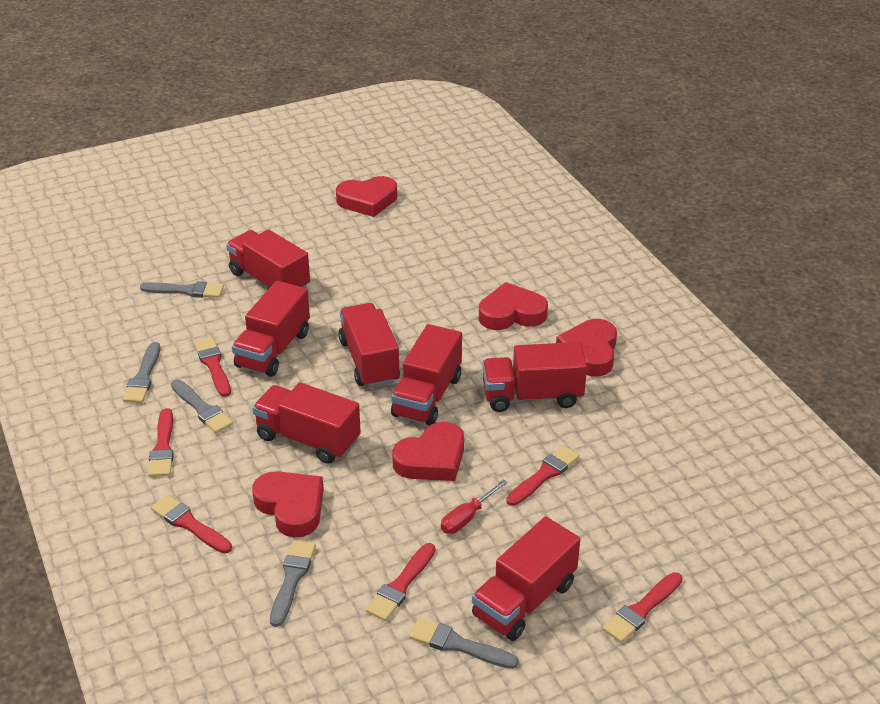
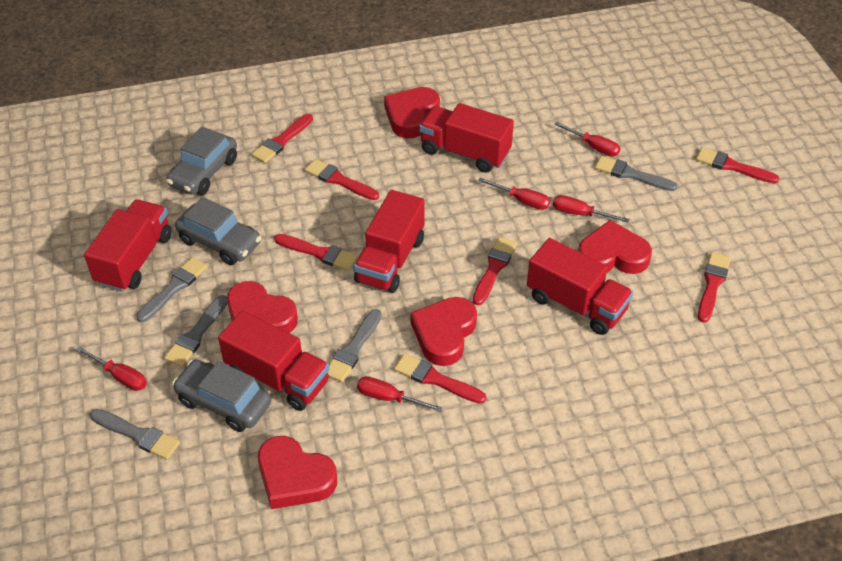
grey car: 0 -> 3
red brush: 6 -> 7
red screwdriver: 1 -> 5
red truck: 7 -> 5

